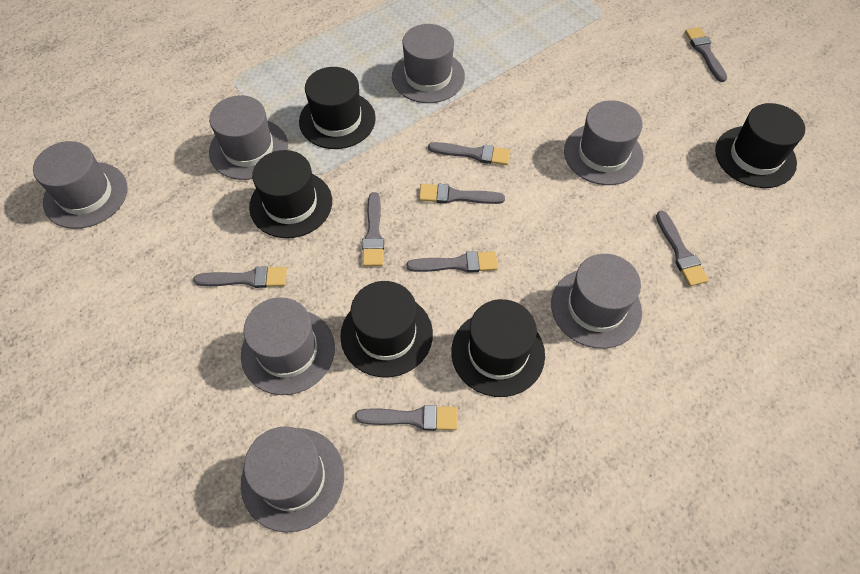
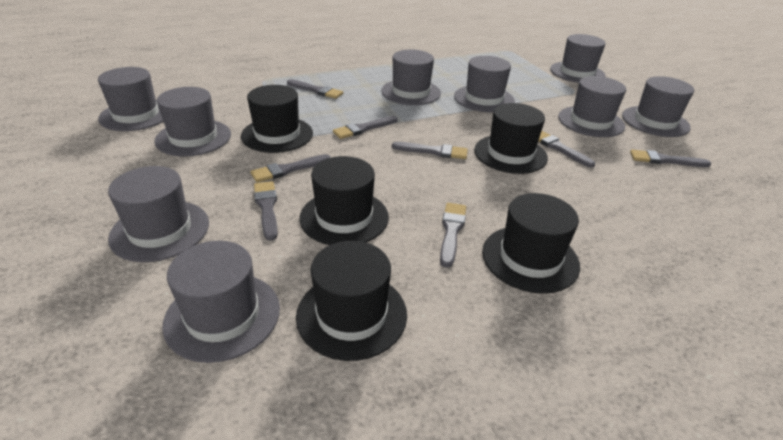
grey hat: 7 -> 9

